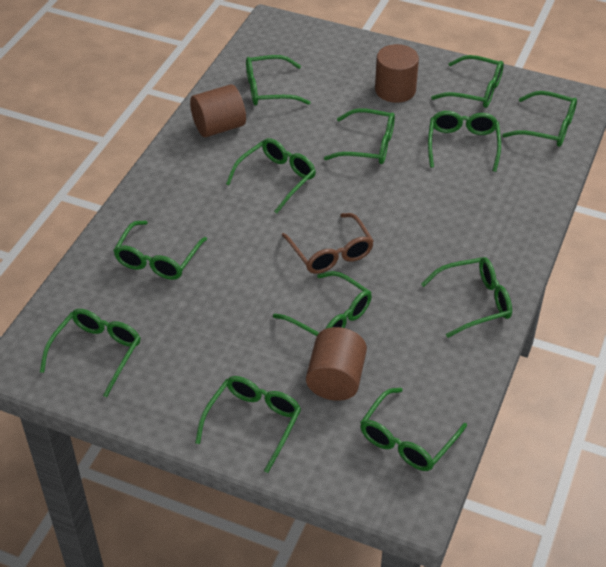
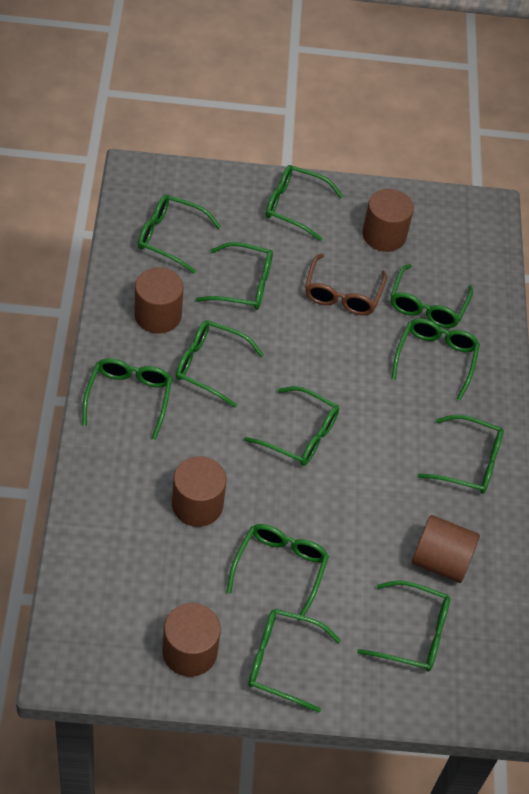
brown cylinder: 3 -> 5

